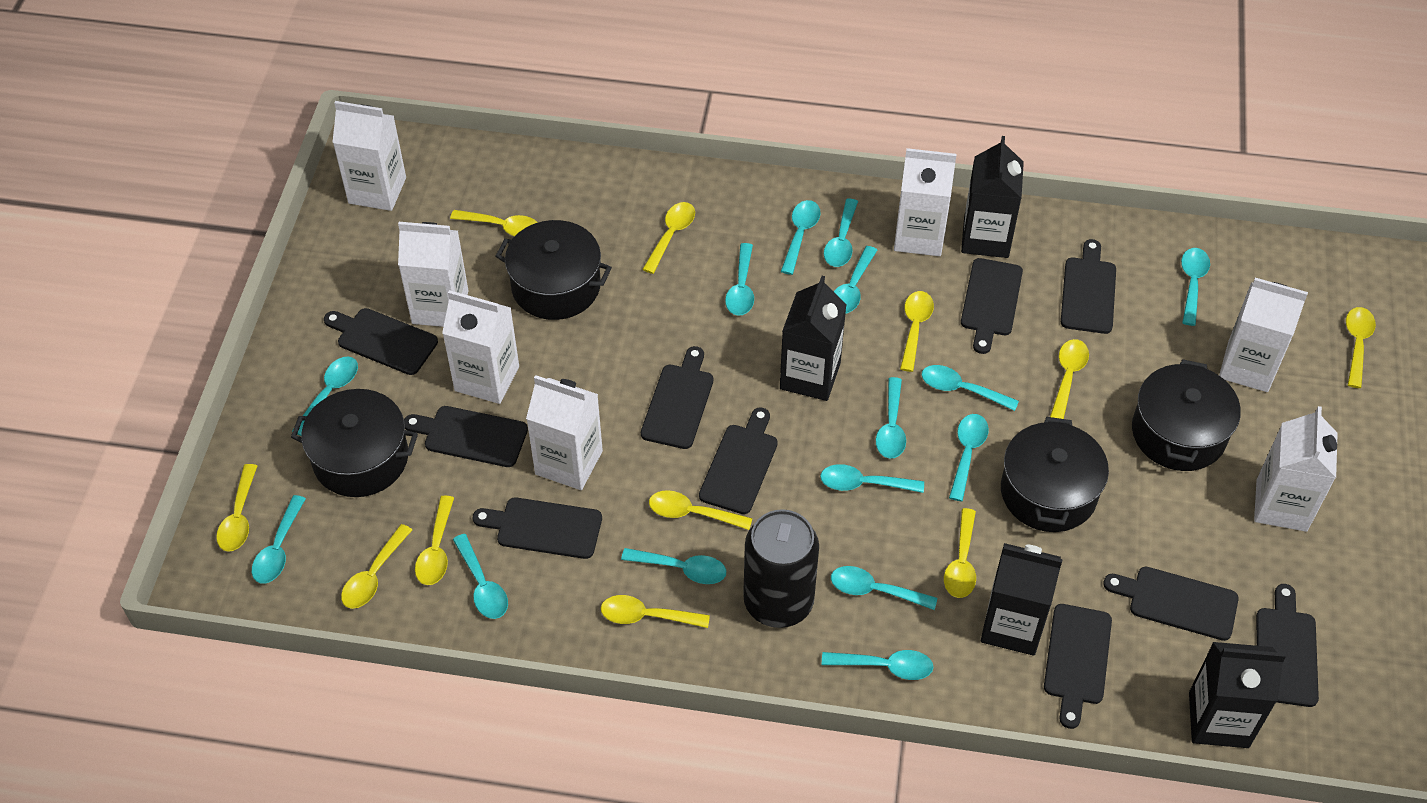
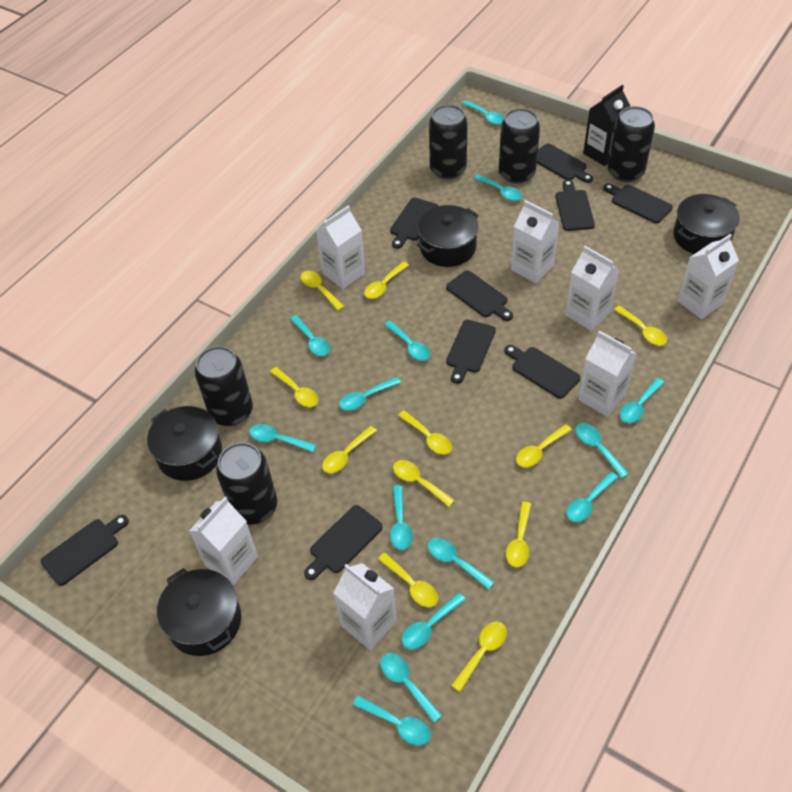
black can: 1 -> 5
black carton: 4 -> 1
black cutting board: 10 -> 9
turquoise spoon: 15 -> 14

